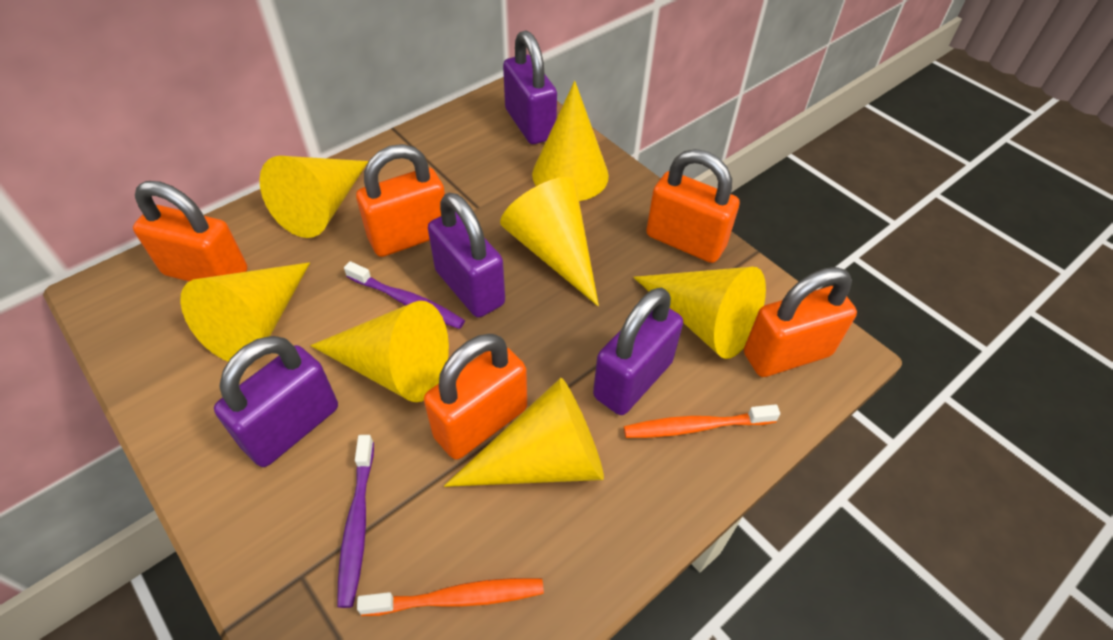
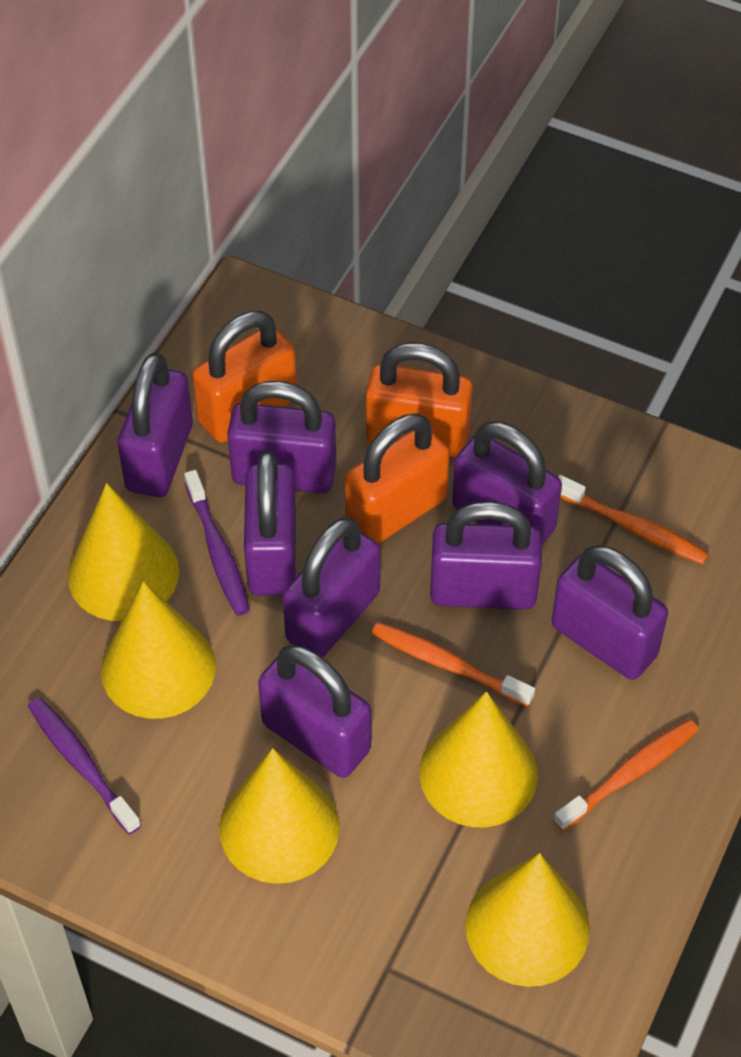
orange padlock: 5 -> 3
orange toothbrush: 2 -> 3
purple padlock: 4 -> 8
yellow cone: 7 -> 5

